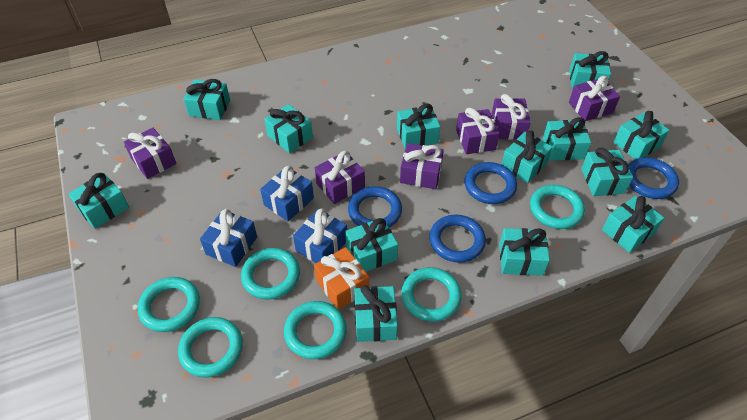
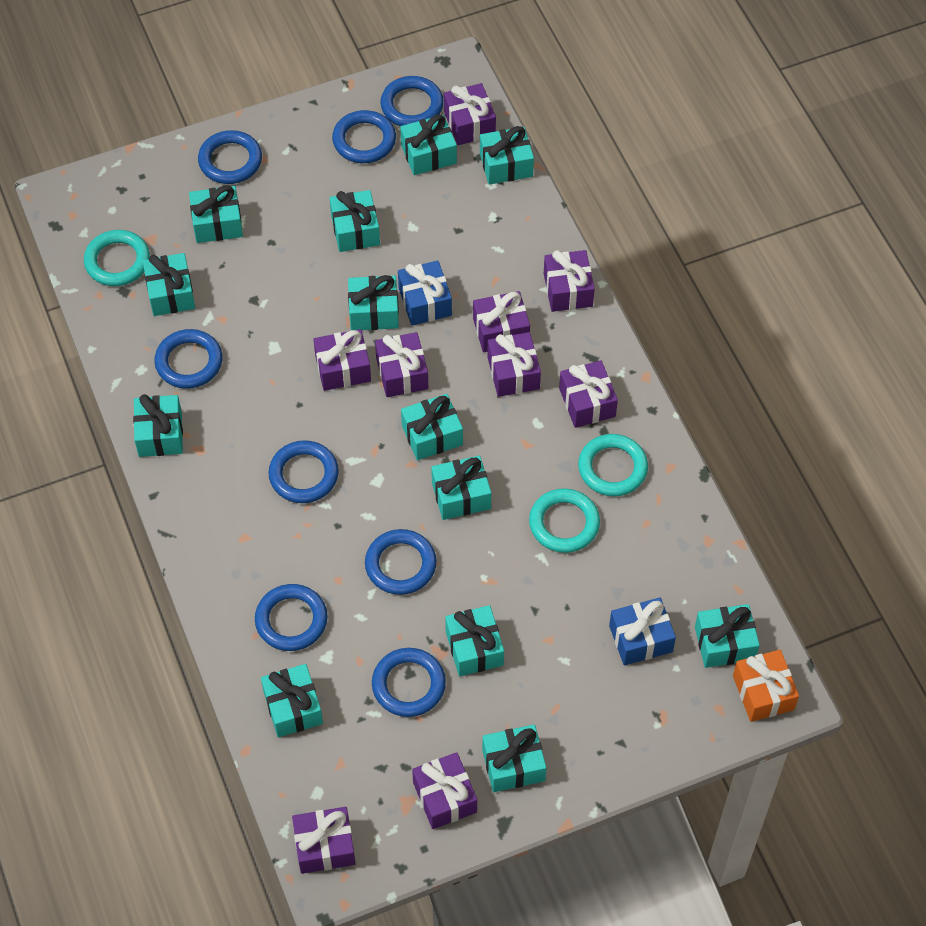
blue gift: 3 -> 2
blue ring: 4 -> 8
purple gift: 6 -> 9
turquoise ring: 6 -> 3

